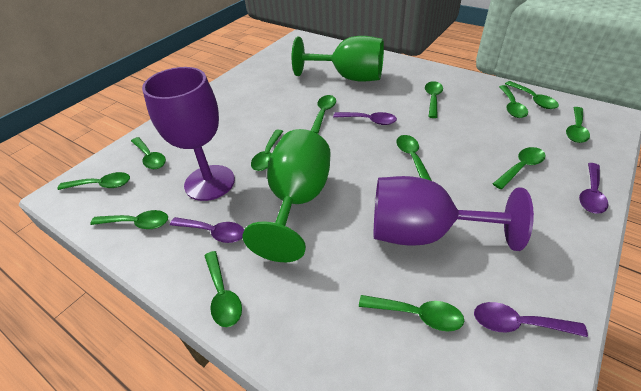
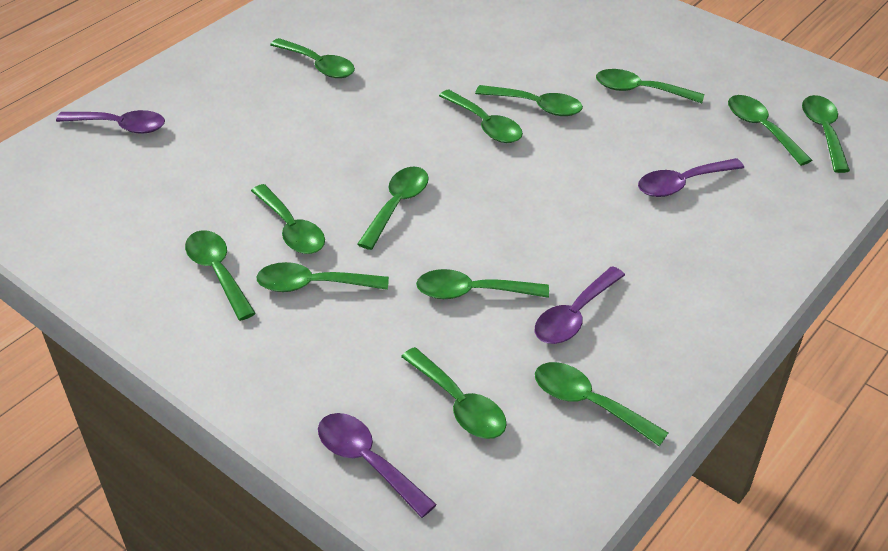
green goblet: 2 -> 0
purple goblet: 2 -> 0

